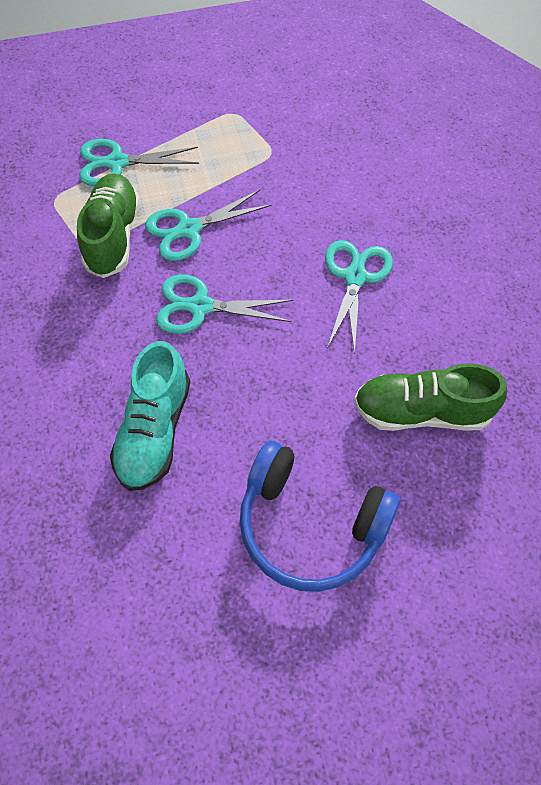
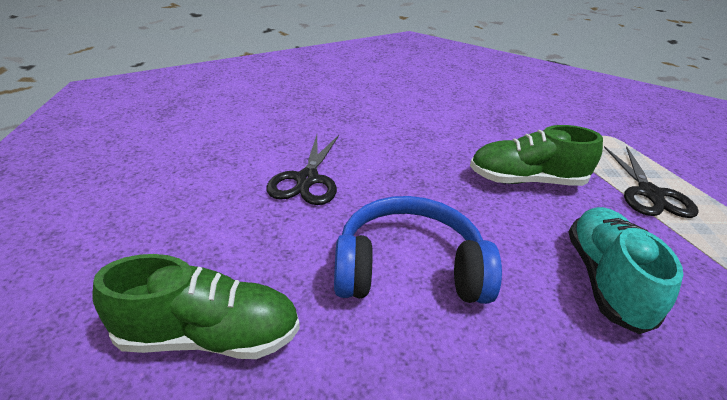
black scissors: 0 -> 2
turquoise scissors: 4 -> 0

